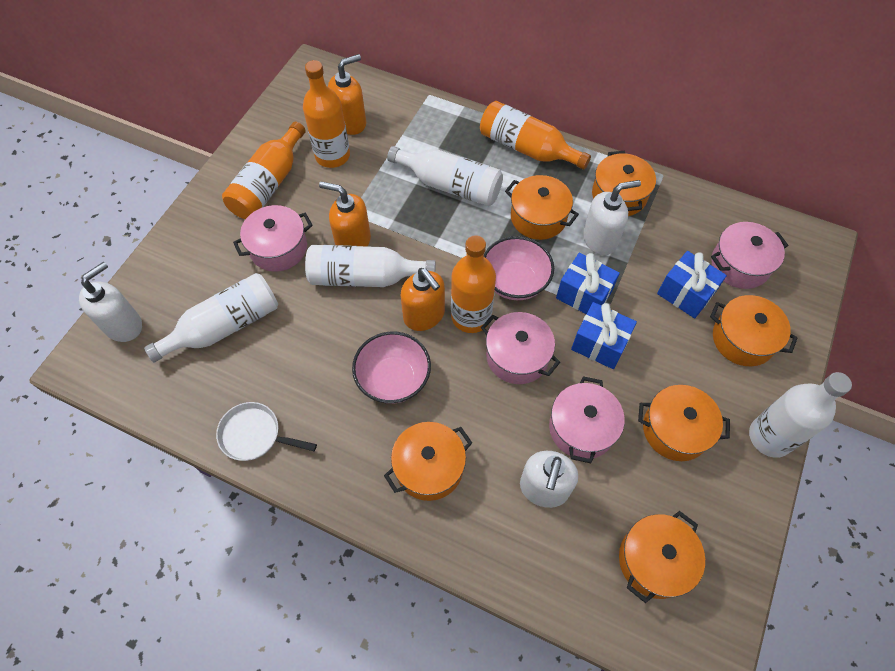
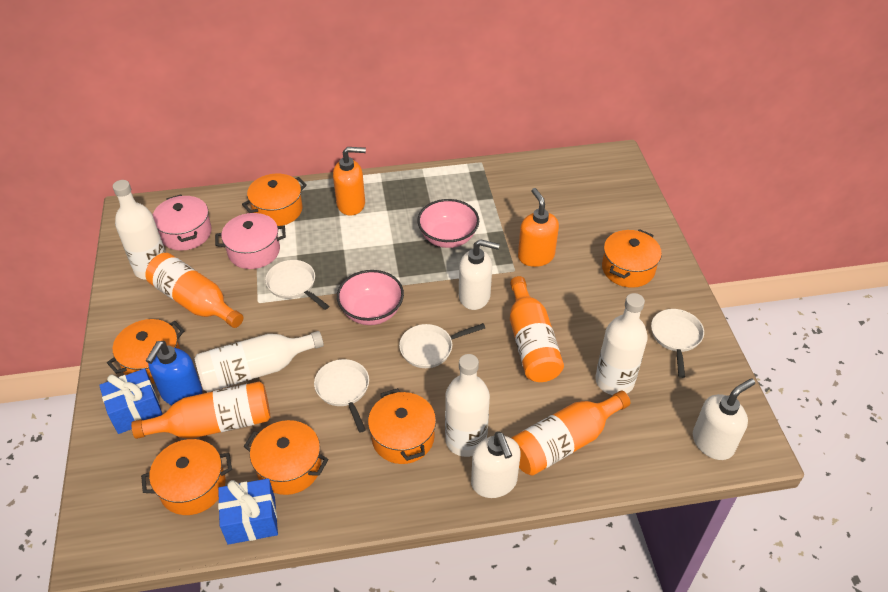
blue gift: 3 -> 2
blue soap dispenser: 0 -> 1
orange soap dispenser: 3 -> 2
pink pot: 4 -> 2
white pan: 1 -> 4

